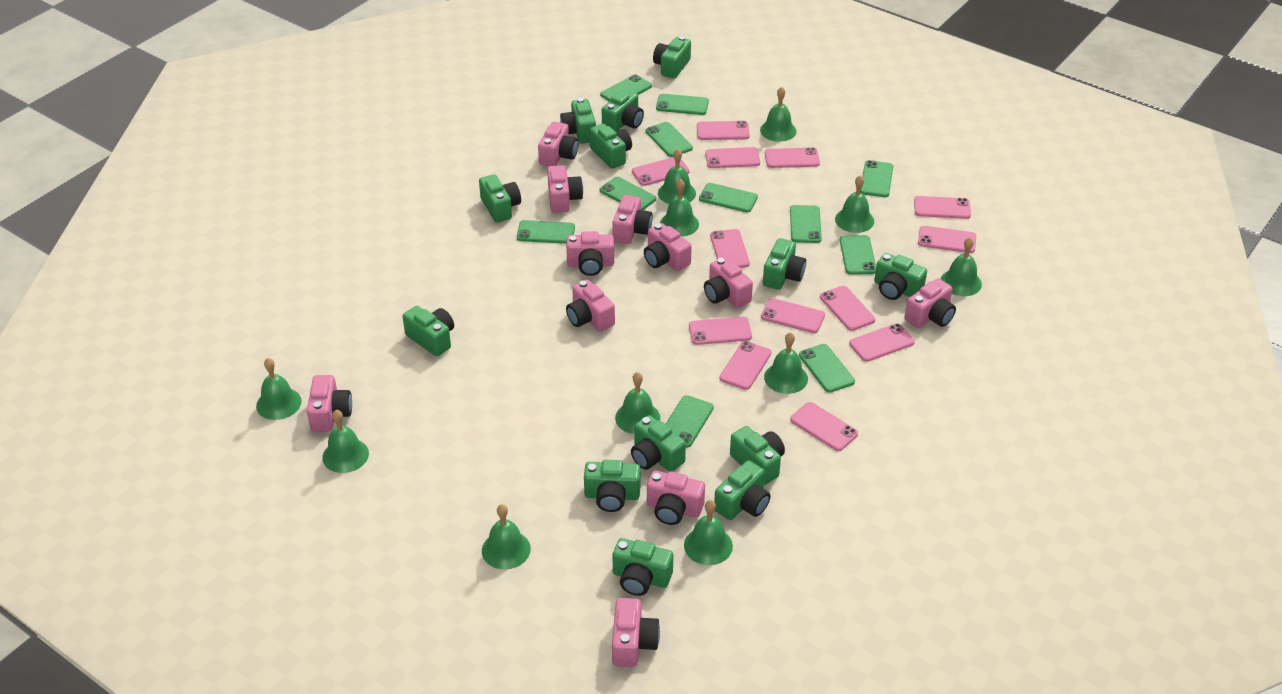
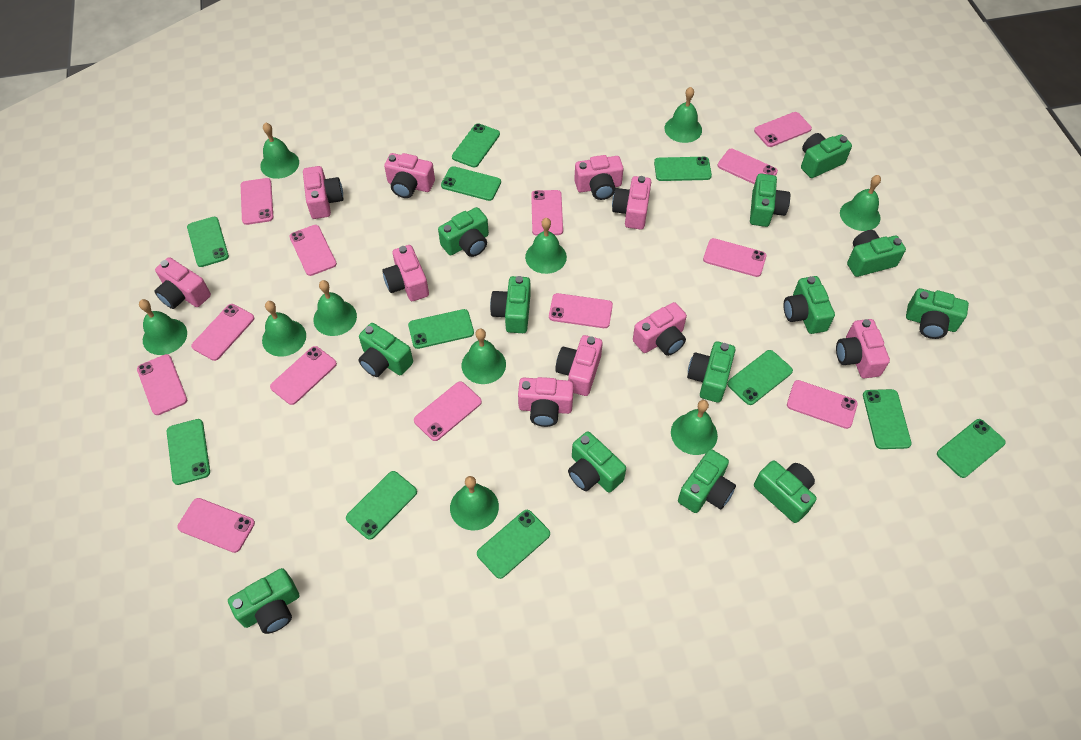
green bell: 11 -> 10
pink camera: 11 -> 10

